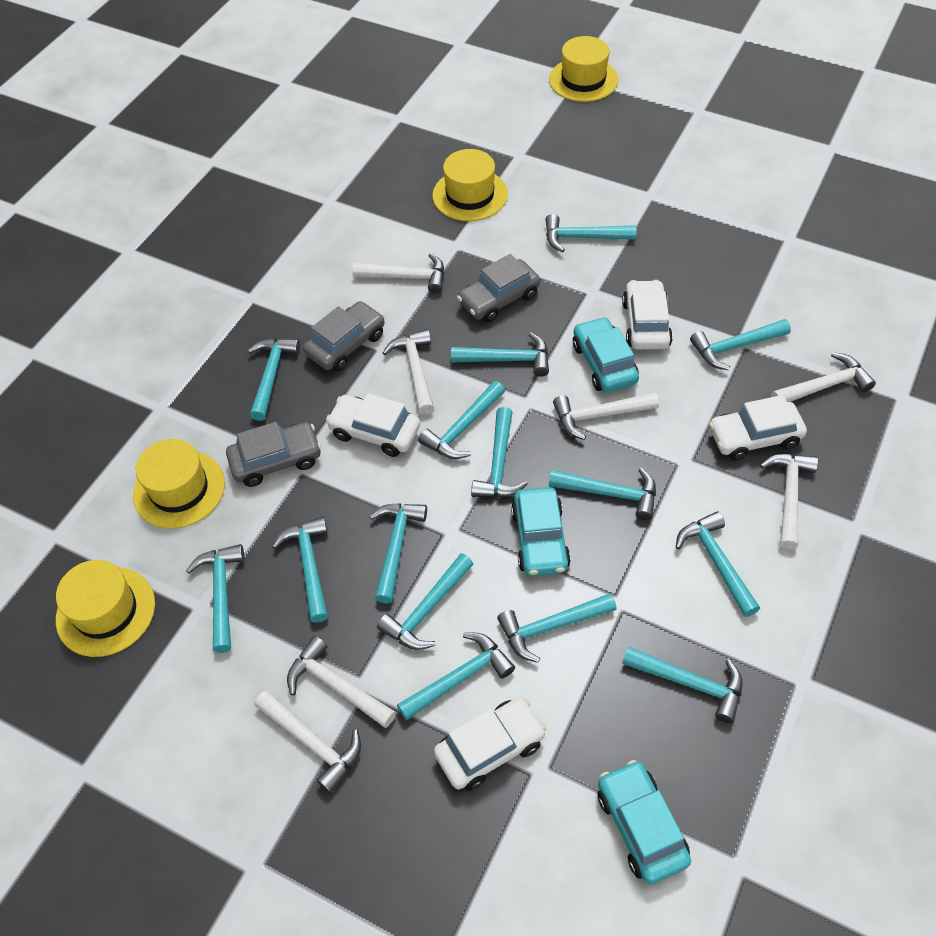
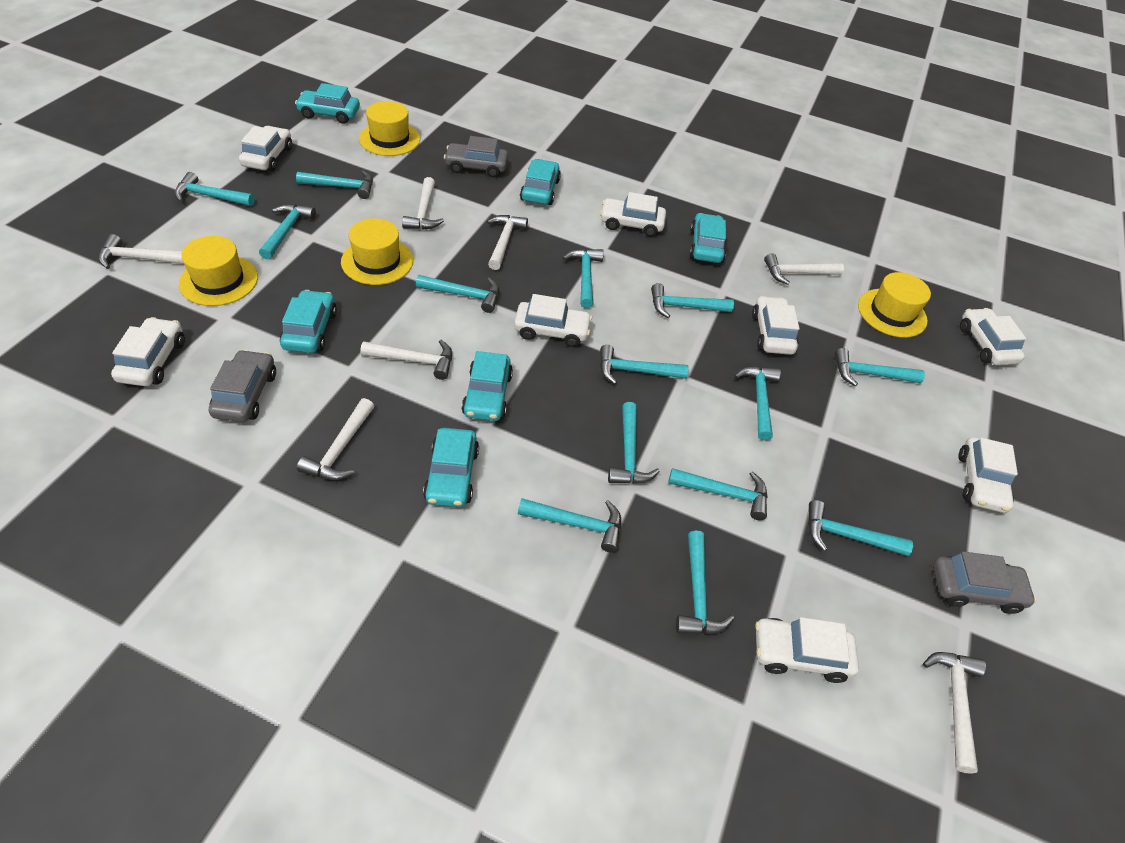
turquoise car: 3 -> 6
turquoise hammer: 15 -> 14
white car: 4 -> 8

